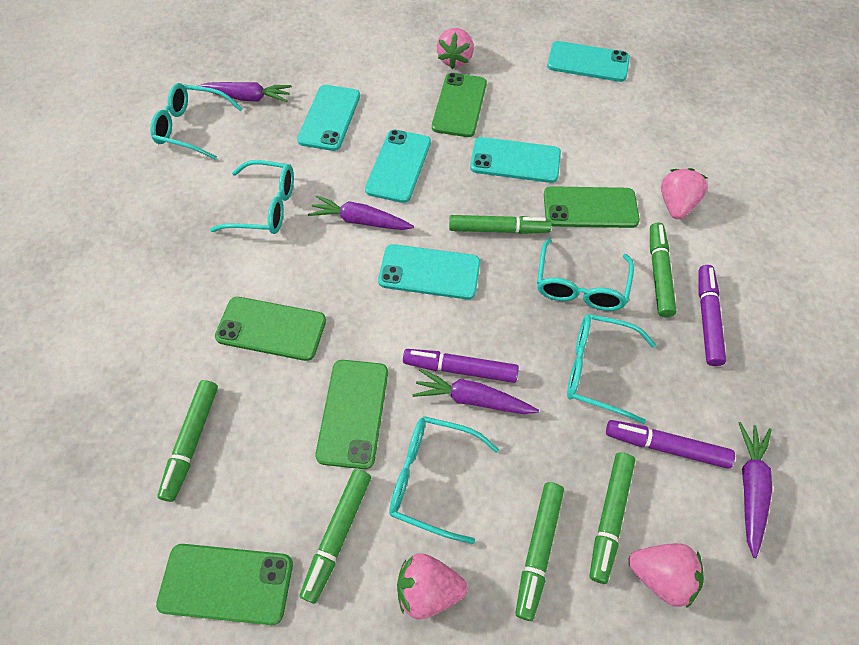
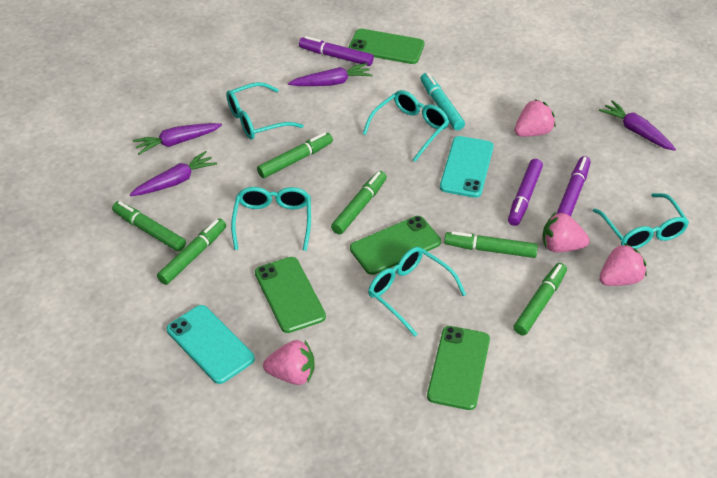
green phone: 5 -> 4
turquoise marker: 0 -> 1
turquoise phone: 5 -> 2

